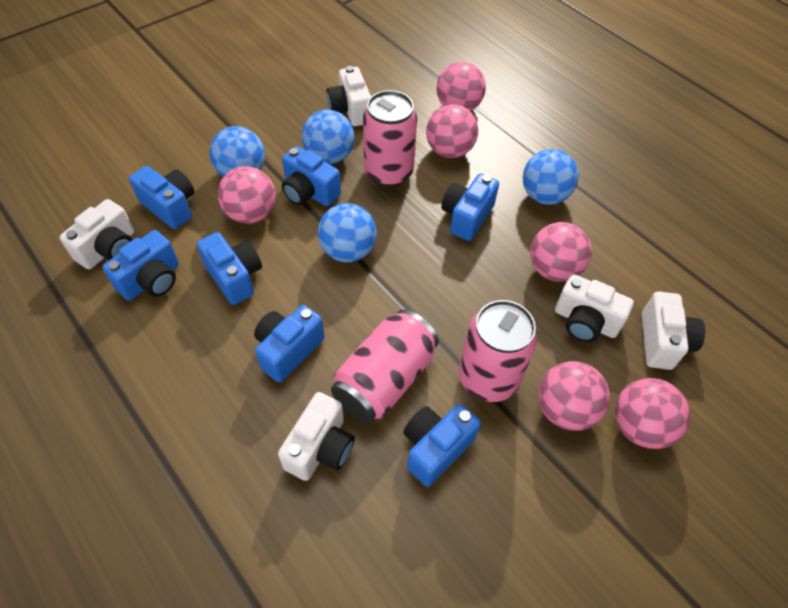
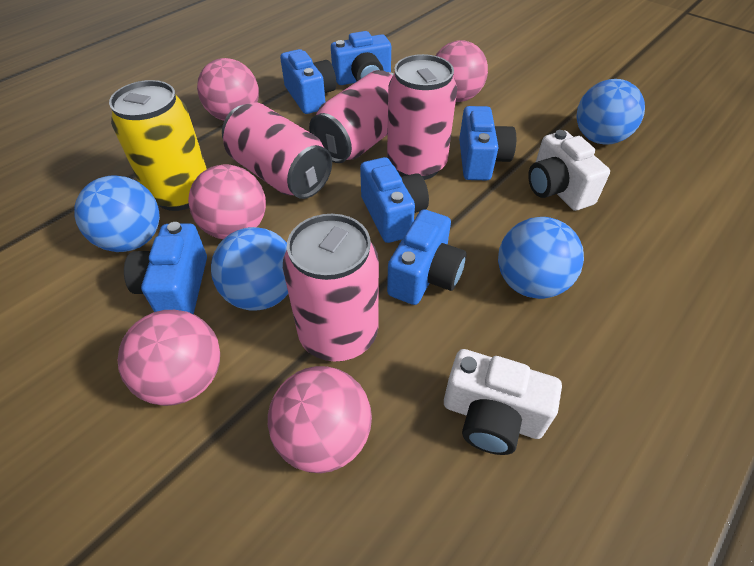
blue camera: 7 -> 6
pink ball: 6 -> 5
pink can: 3 -> 4
white camera: 5 -> 2
yellow can: 0 -> 1

